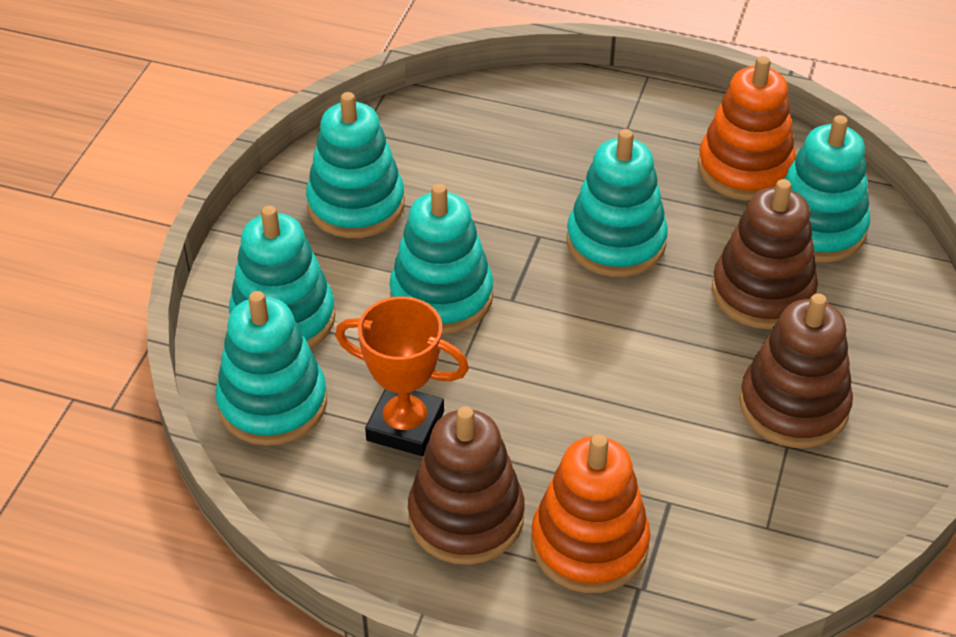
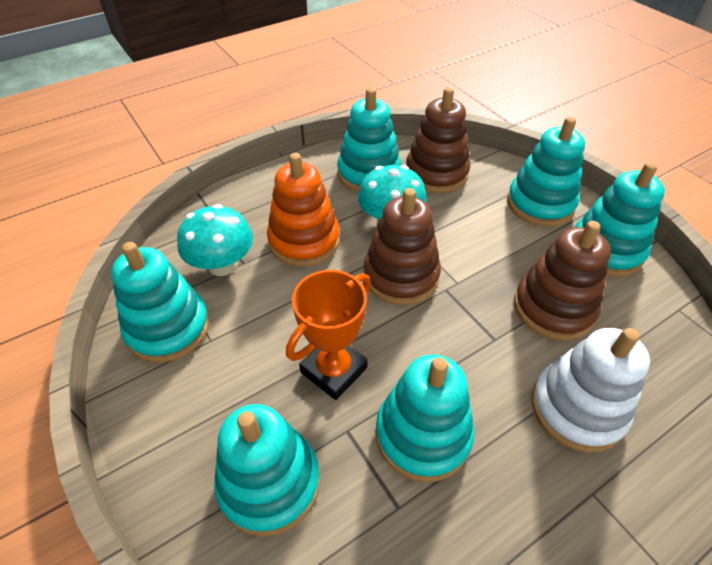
orange stacking toy: 2 -> 1
turquoise mushroom: 0 -> 2
white stacking toy: 0 -> 1

